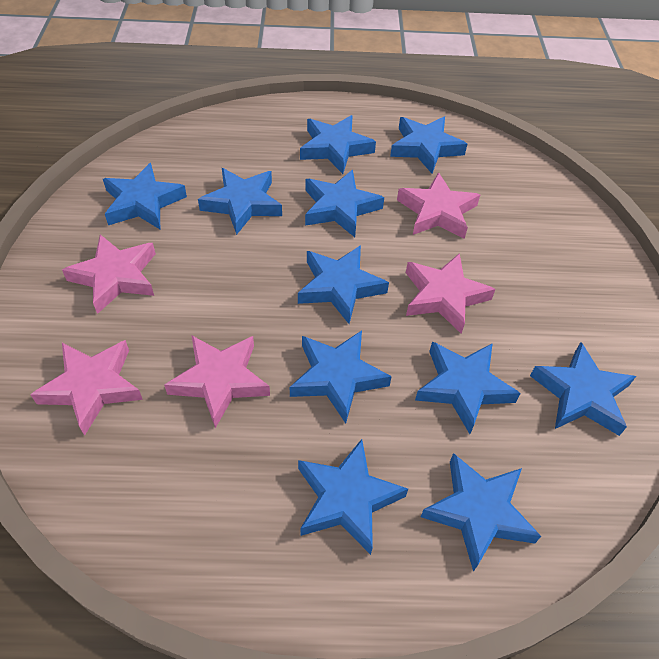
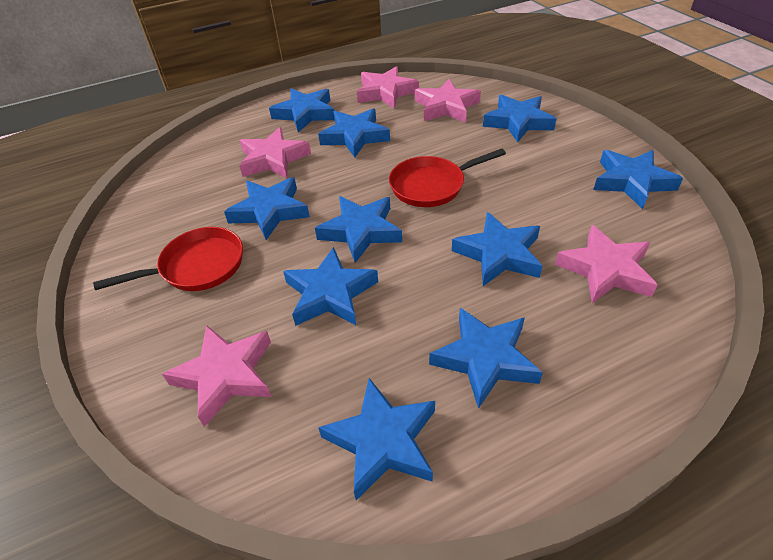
blue star: 11 -> 10
red pan: 0 -> 2

